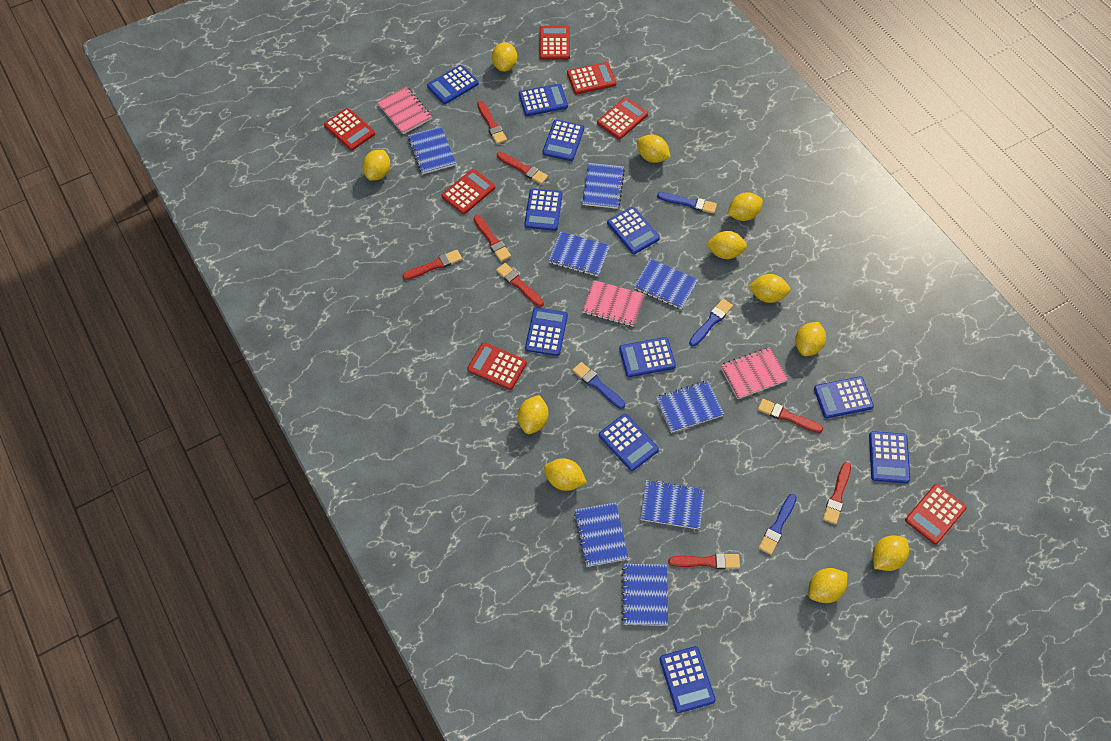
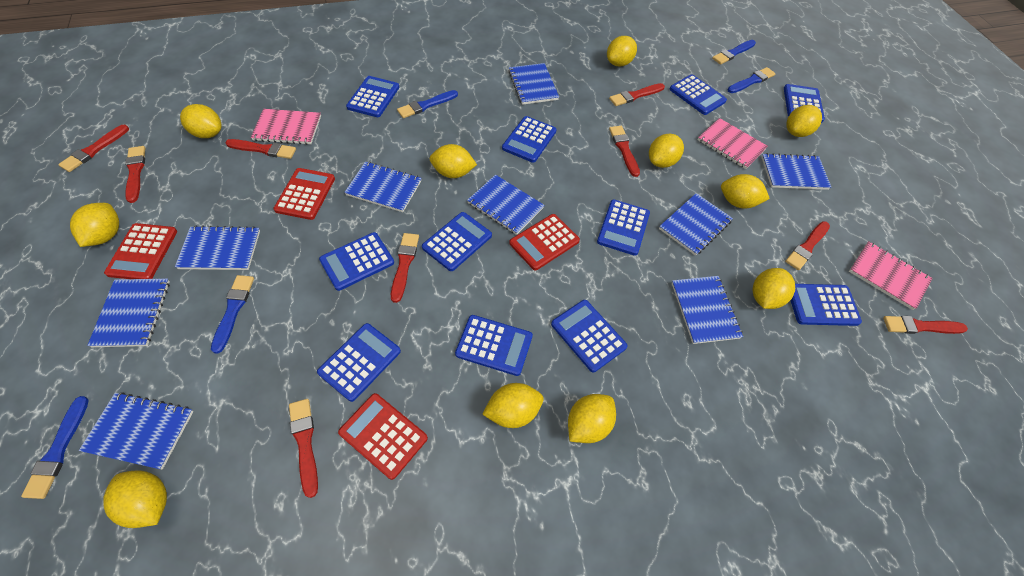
blue brush: 4 -> 5
blue notebook: 8 -> 9
red brush: 8 -> 9
red calculator: 7 -> 4

